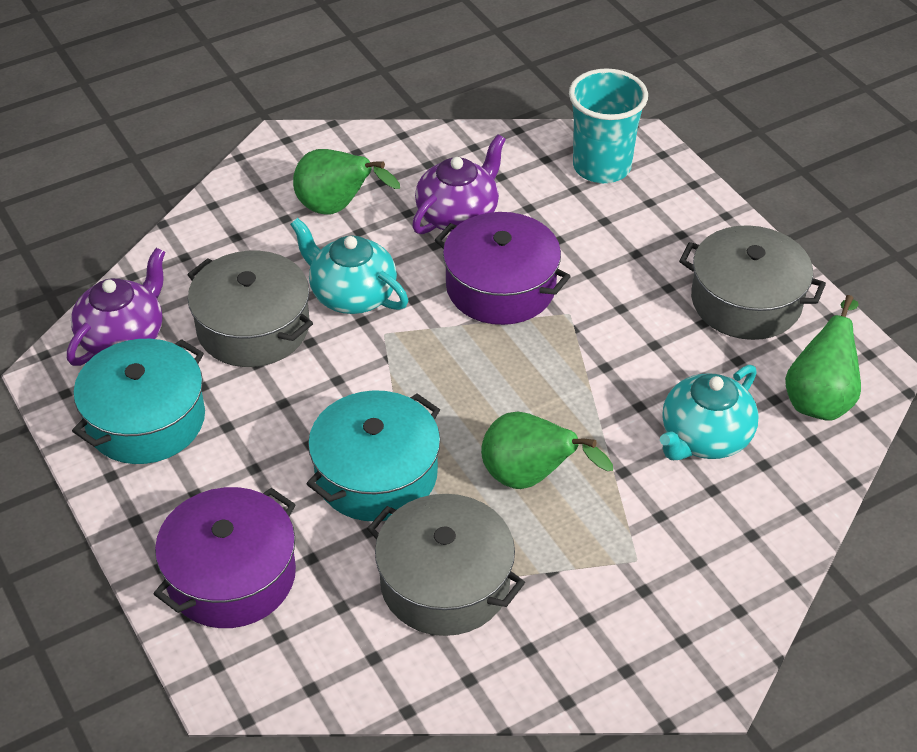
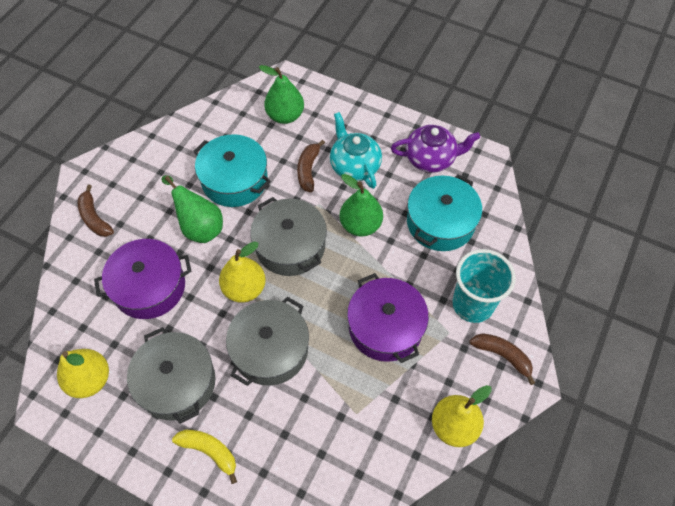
brown banana: 0 -> 3
purple teapot: 2 -> 1
turquoise teapot: 2 -> 1
yellow banana: 0 -> 1
yellow pear: 0 -> 3

